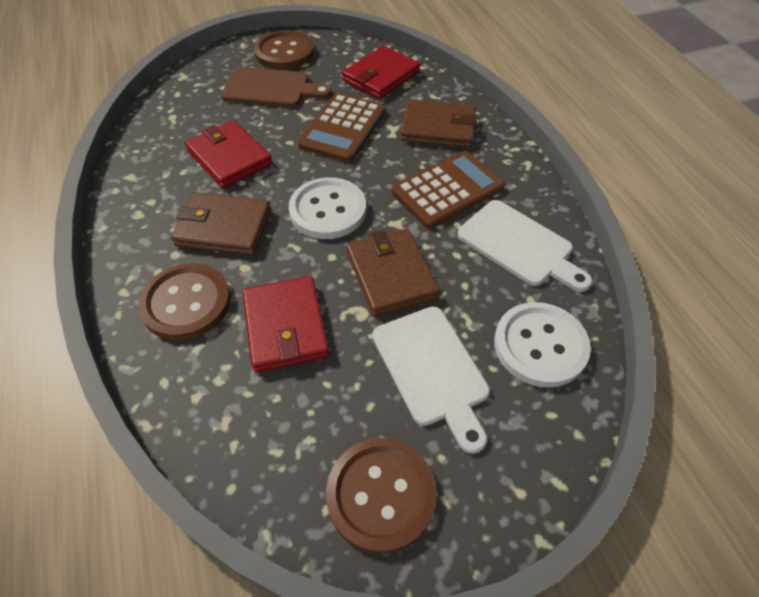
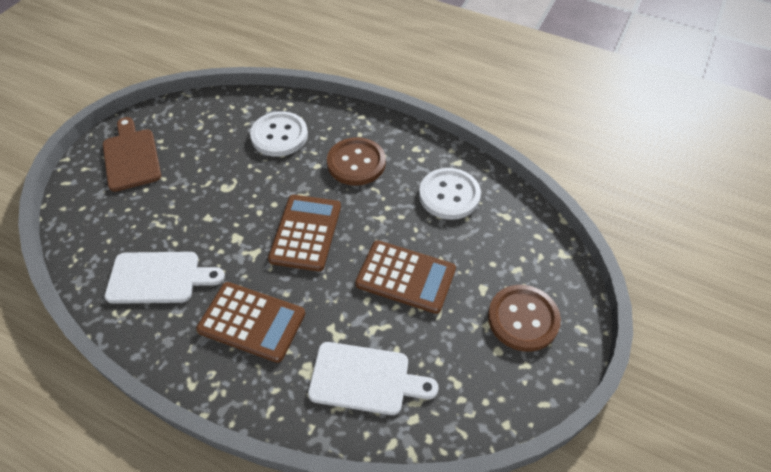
brown button: 3 -> 2
brown calculator: 2 -> 3
brown wallet: 3 -> 0
red wallet: 3 -> 0

